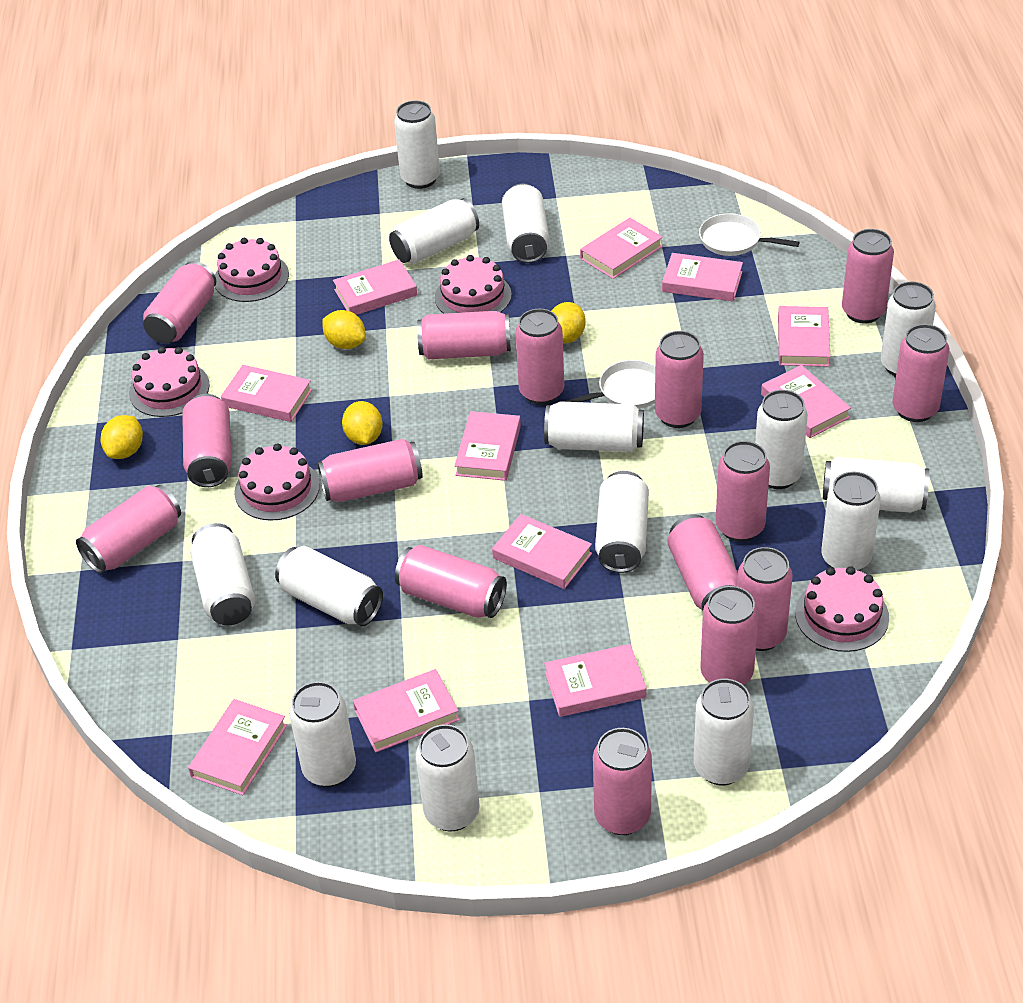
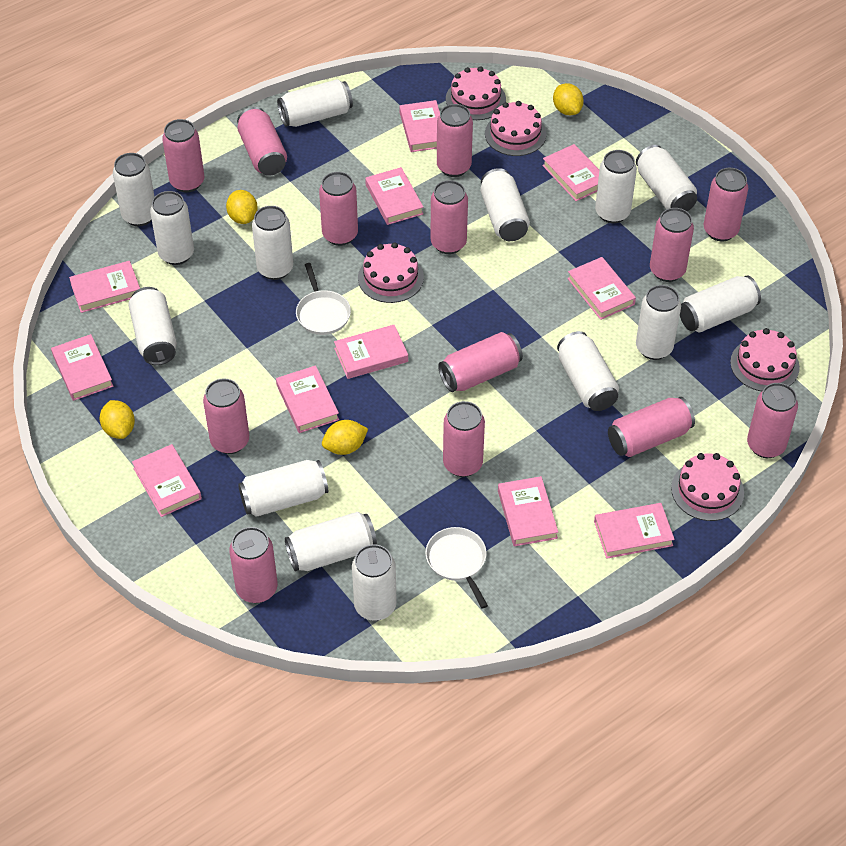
pink can: 15 -> 13

